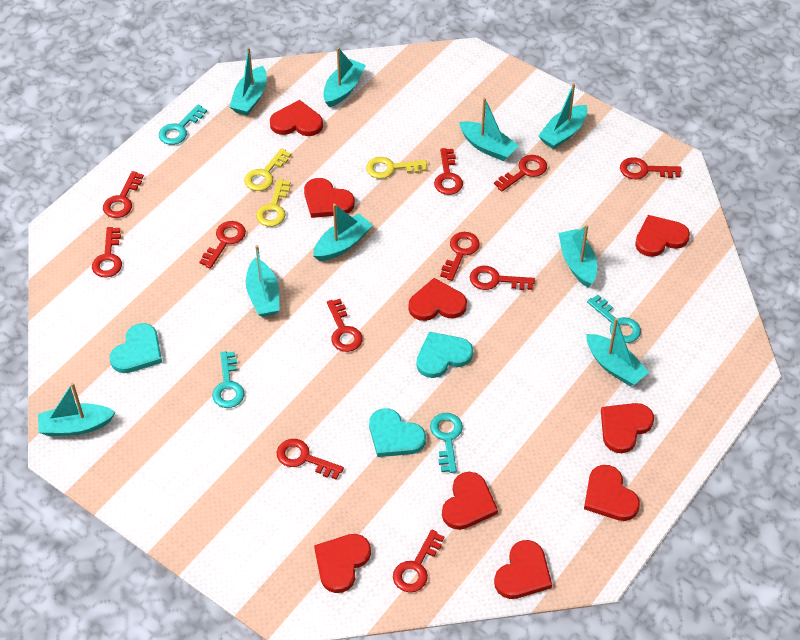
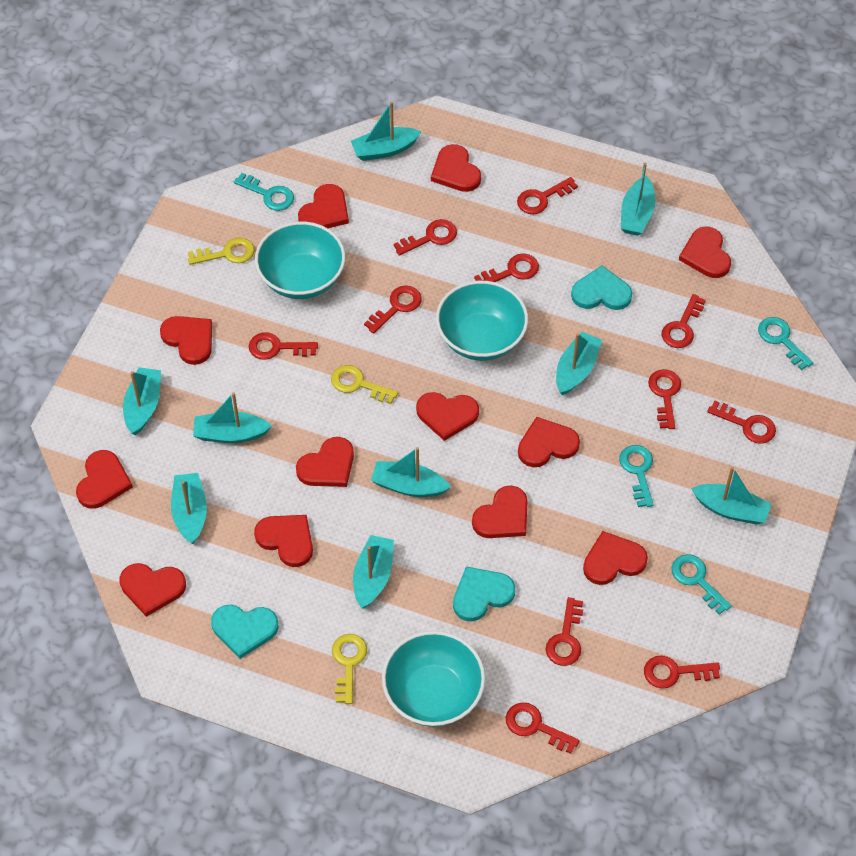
red heart: 9 -> 12
turquoise bowl: 0 -> 3

